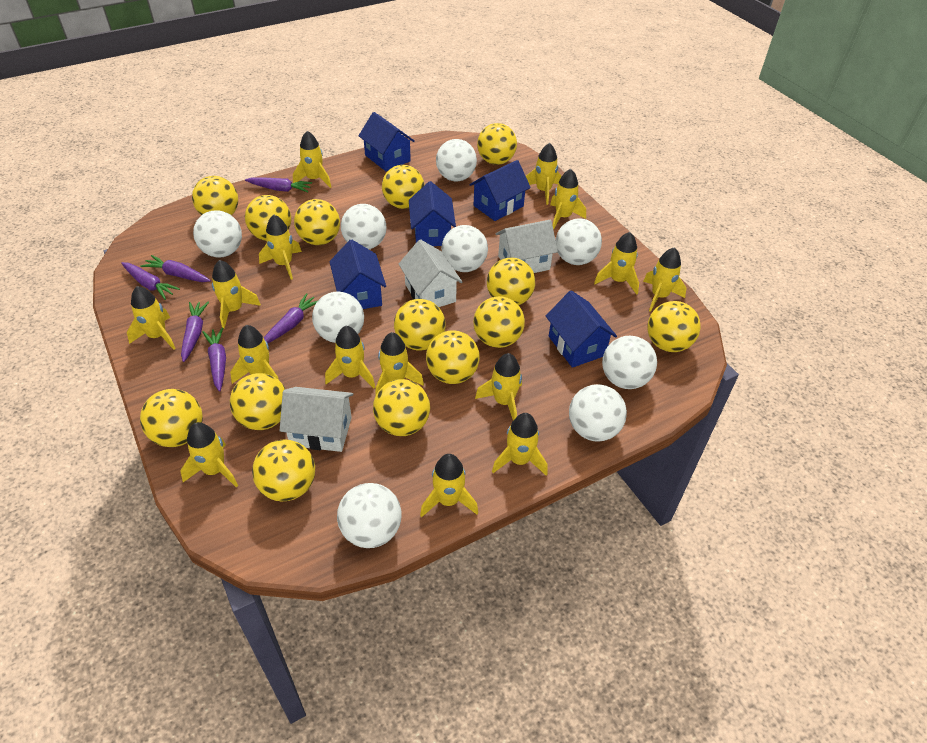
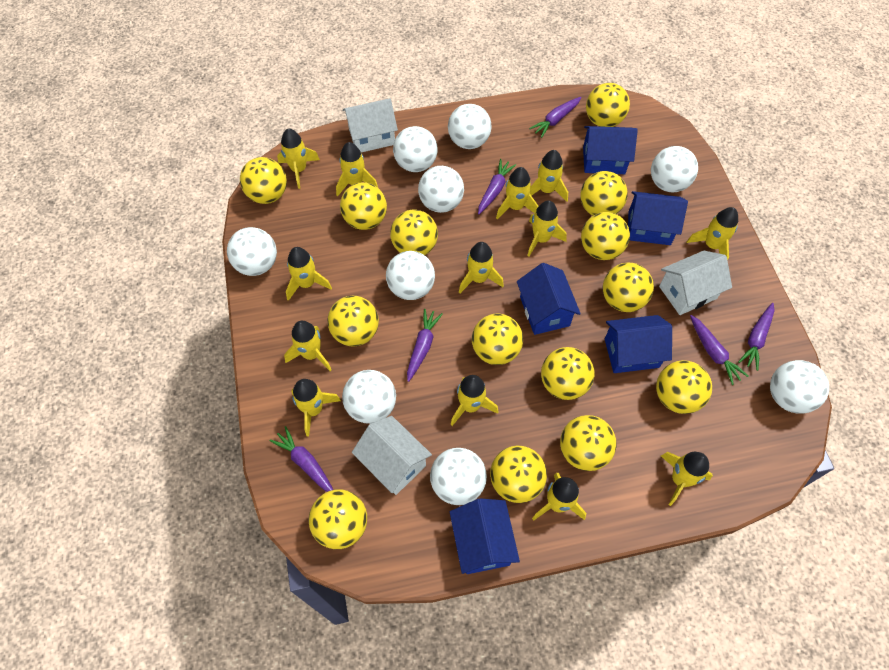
yellow rocket: 15 -> 13

